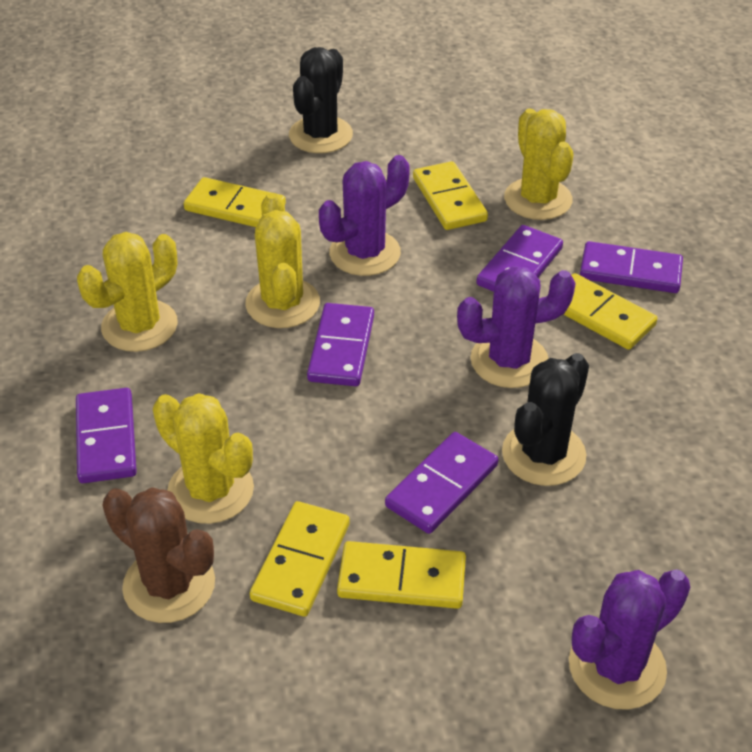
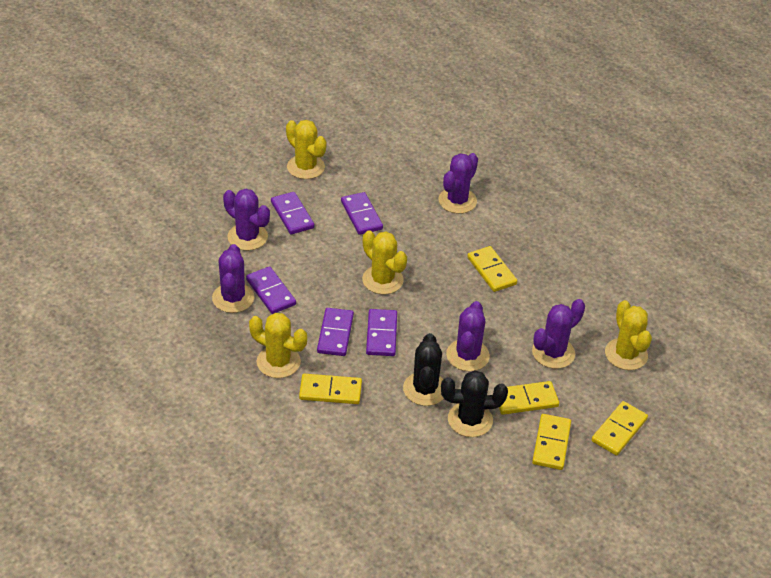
brown cactus: 1 -> 0
purple cactus: 3 -> 5

